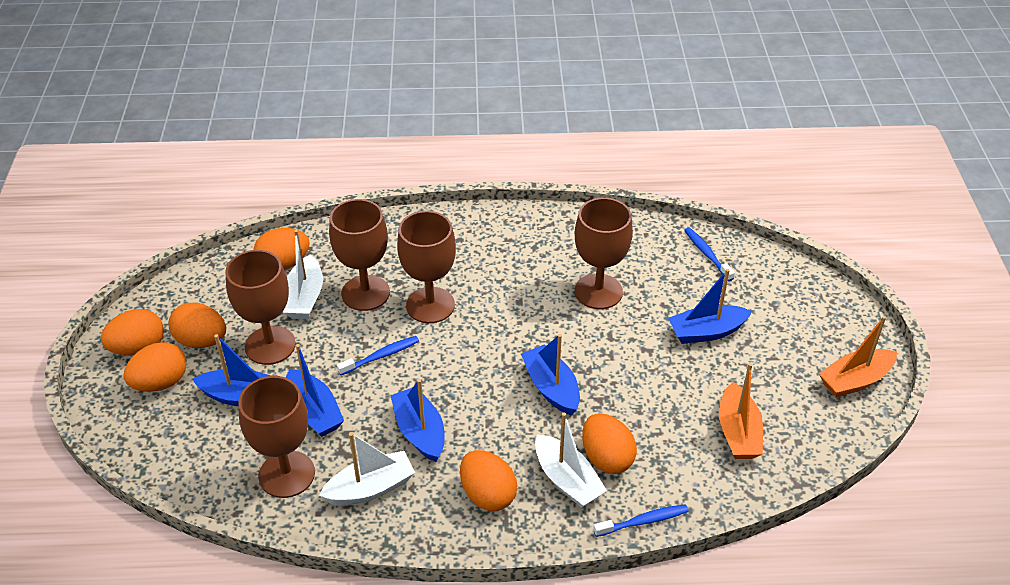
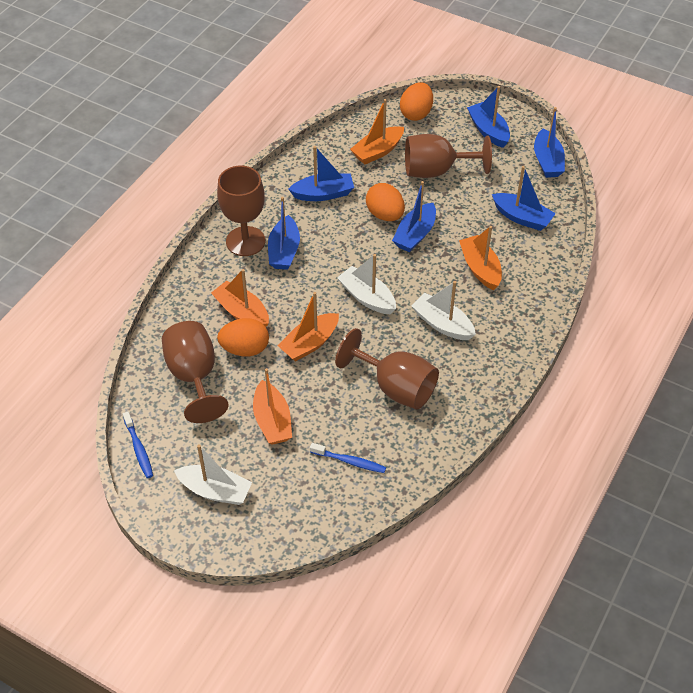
blue boat: 5 -> 6
blue toothbrush: 3 -> 2
brown goblet: 5 -> 4
orange boat: 2 -> 5
orange egg: 6 -> 3

